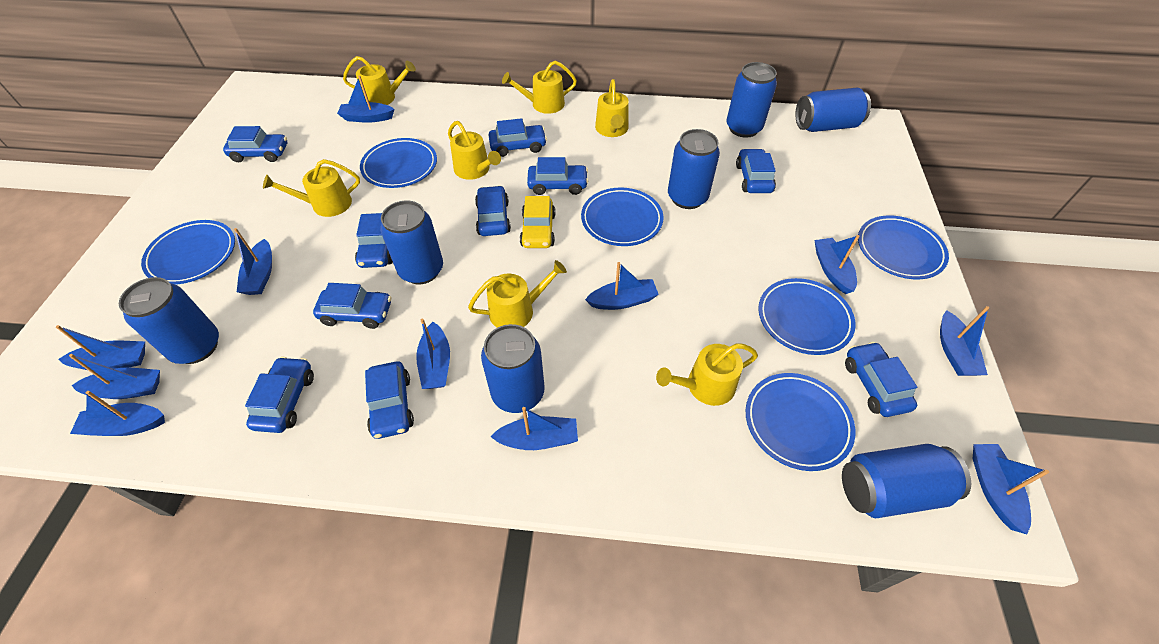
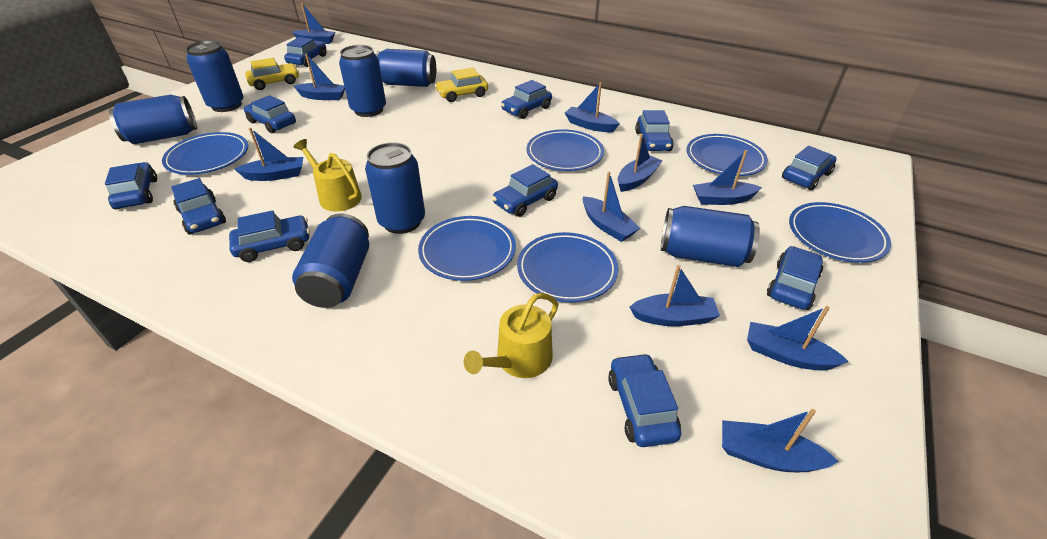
blue boat: 11 -> 10
blue car: 10 -> 11
yellow car: 1 -> 2
yellow watering can: 7 -> 2

